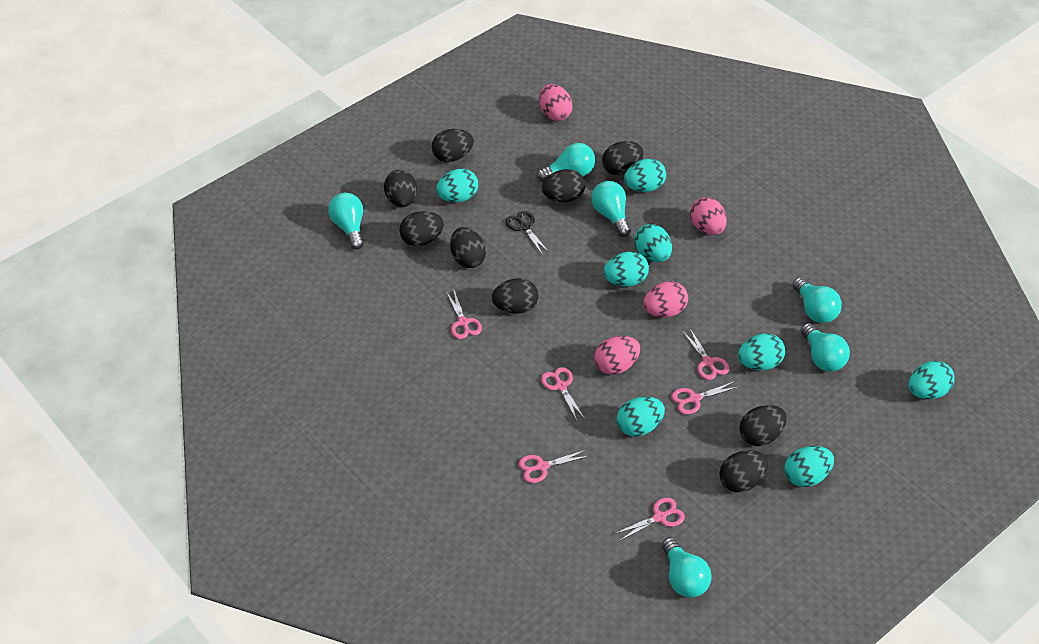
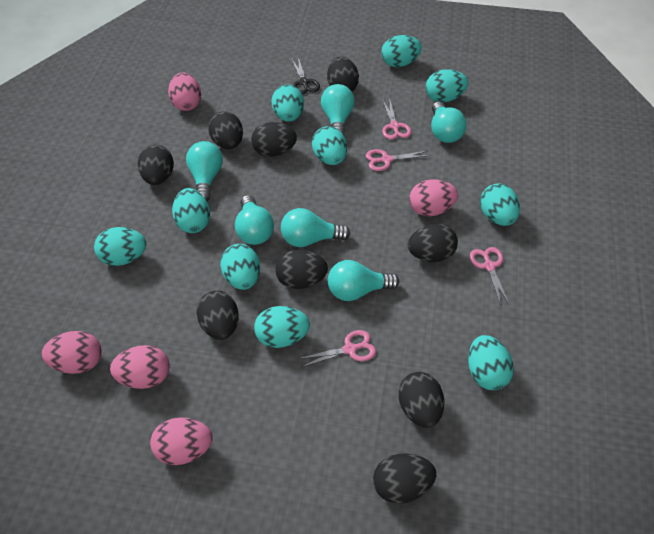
pink egg: 4 -> 5
pink scissors: 6 -> 4
turquoise egg: 8 -> 10

